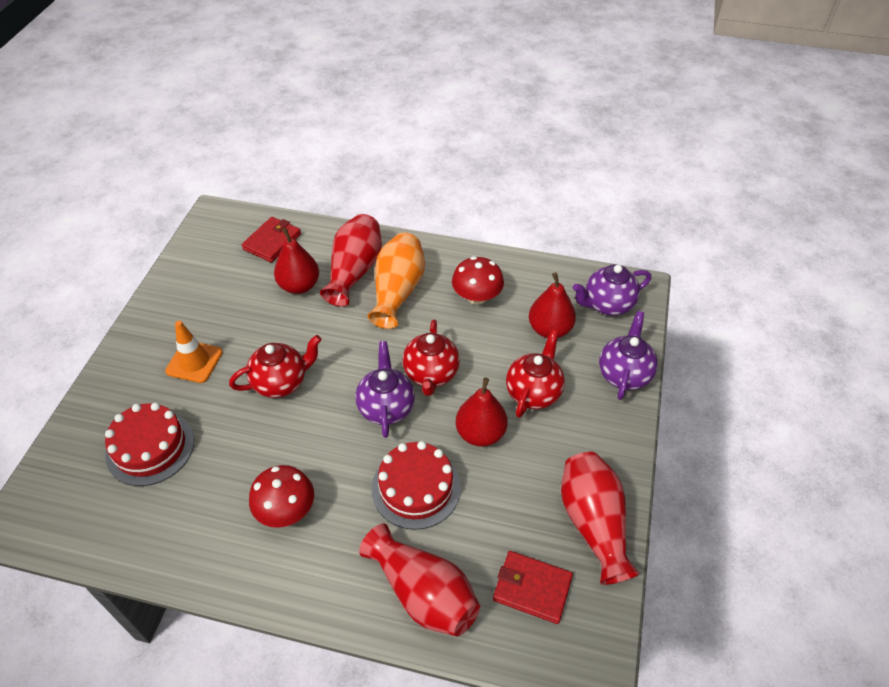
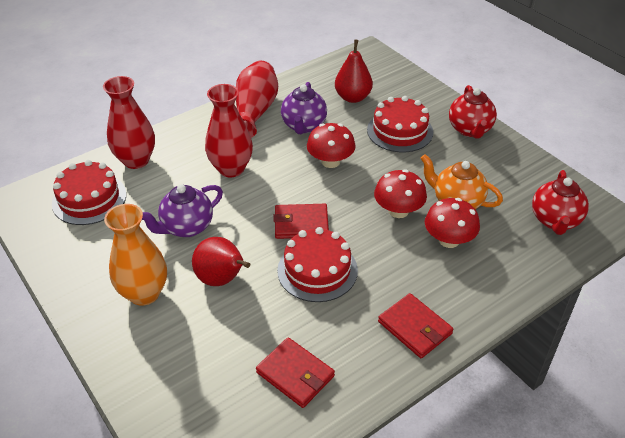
orange teapot: 0 -> 1
orange traffic cone: 1 -> 0
purple teapot: 3 -> 2
red cake: 2 -> 3
red mushroom: 2 -> 3
red pear: 3 -> 2
red teapot: 3 -> 2
red wallet: 2 -> 3

